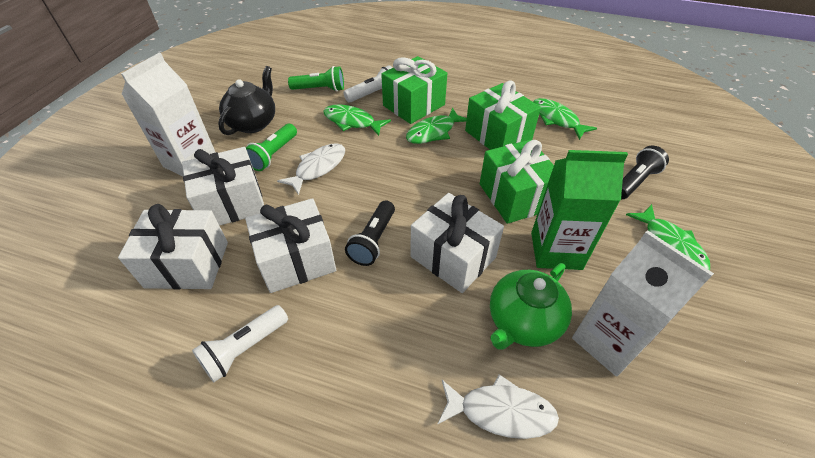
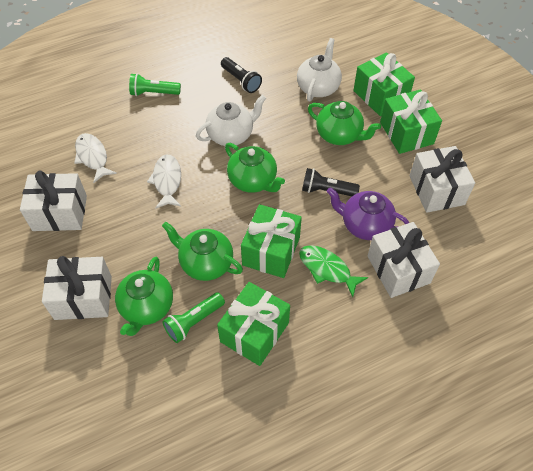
black teapot: 1 -> 0
green carton: 1 -> 0
green fish: 4 -> 1
green gift: 3 -> 4
green teapot: 1 -> 4
purple teapot: 0 -> 1
white carton: 2 -> 0
white flashlight: 2 -> 0
white teapot: 0 -> 2

